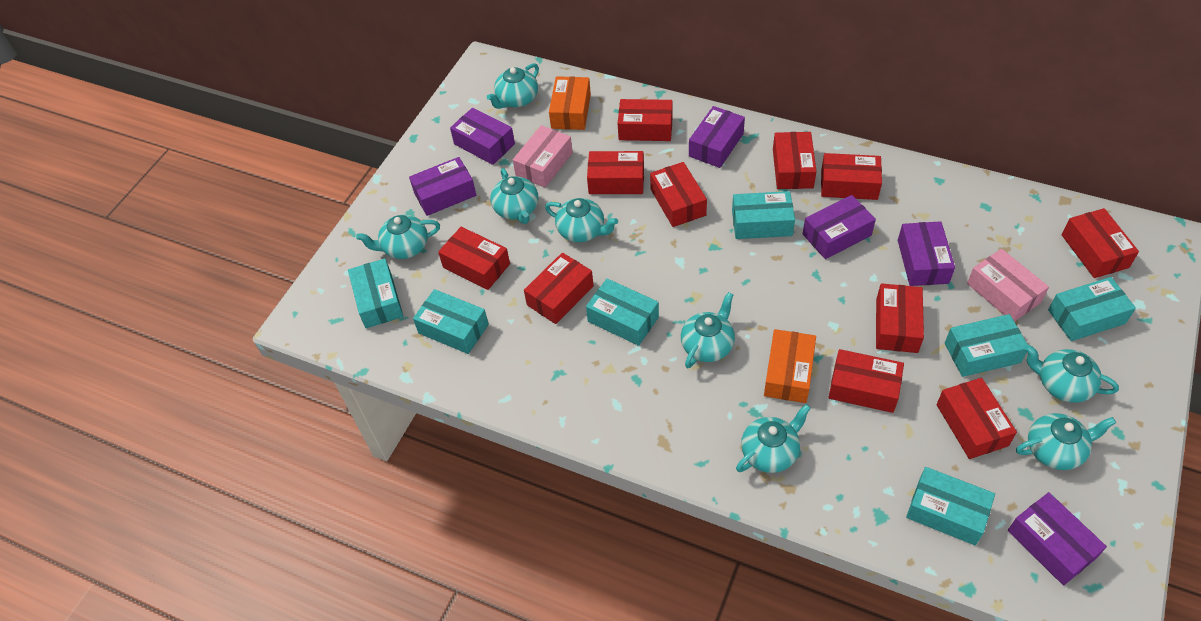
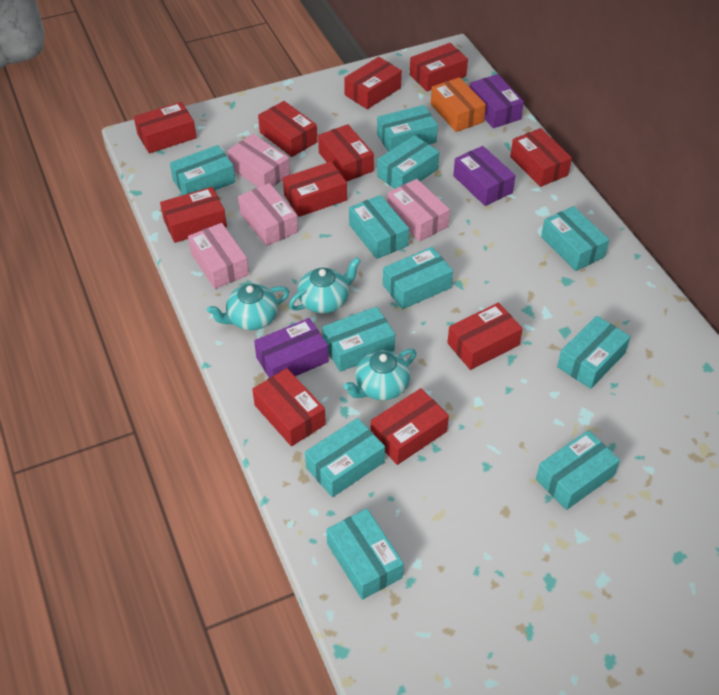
orange box: 2 -> 1
pink box: 2 -> 4
purple box: 6 -> 3
turquoise box: 7 -> 11
turquoise teapot: 8 -> 3

